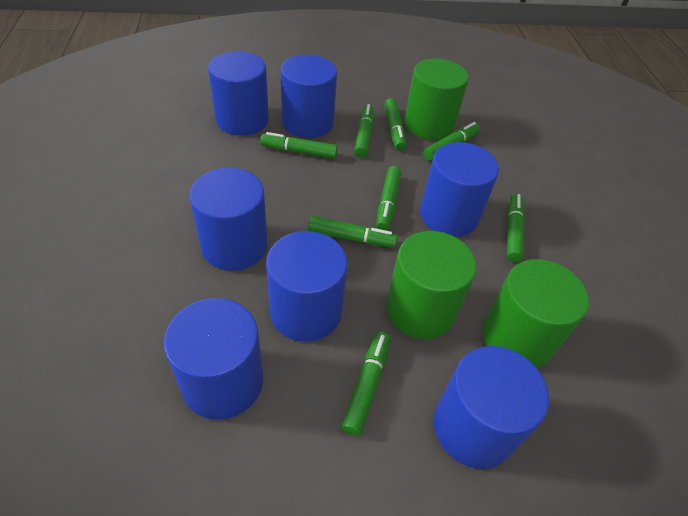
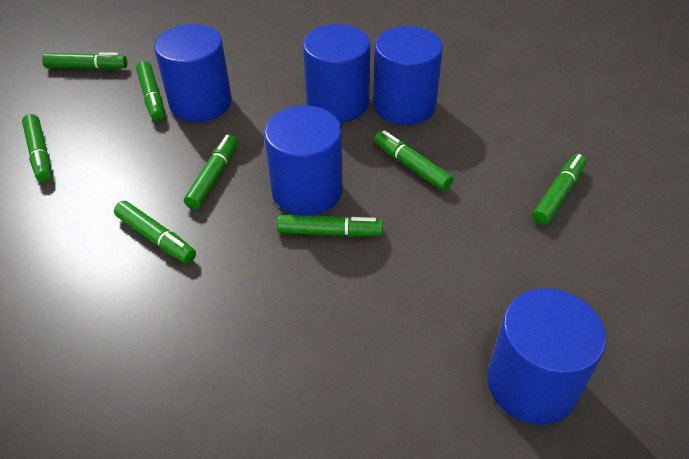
blue cylinder: 7 -> 5
green cylinder: 3 -> 0

